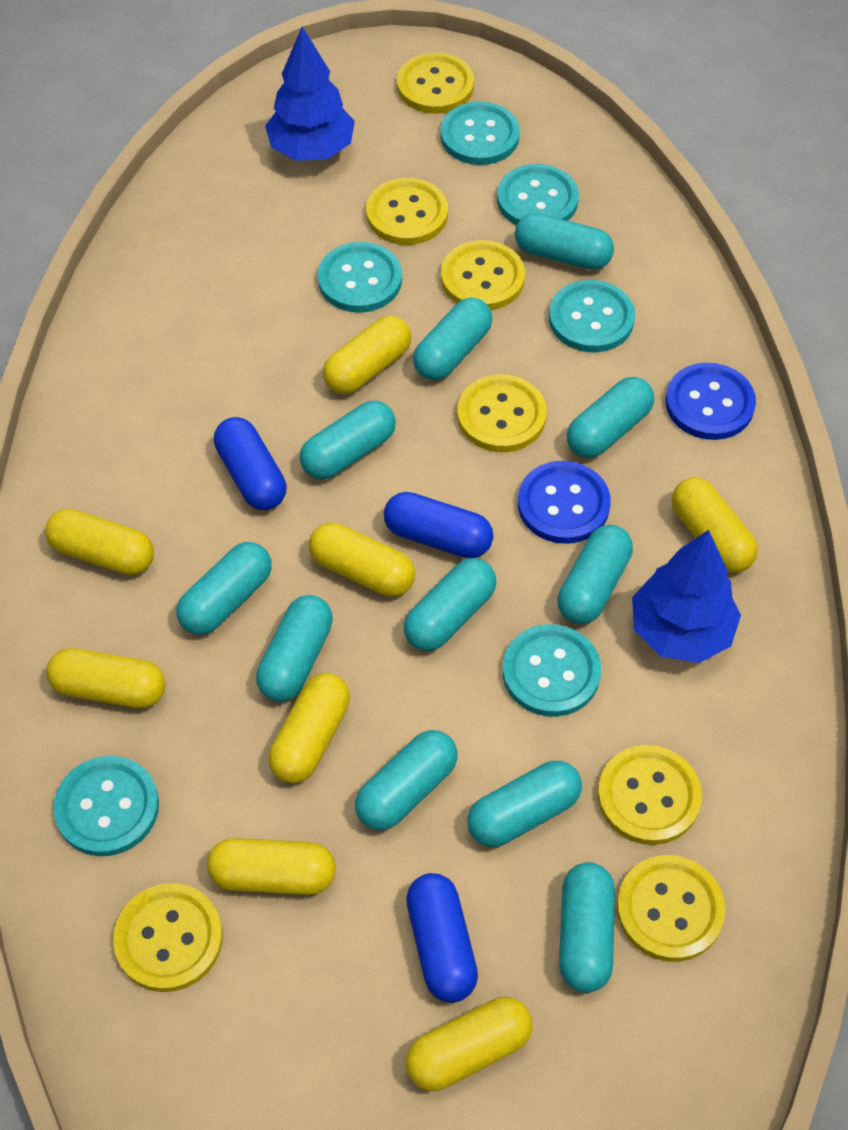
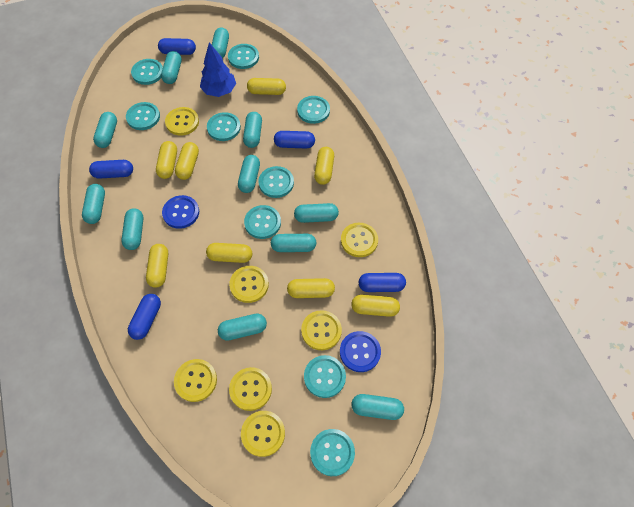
blue capsule: 3 -> 5
blue tree: 2 -> 1
turquoise button: 6 -> 9

